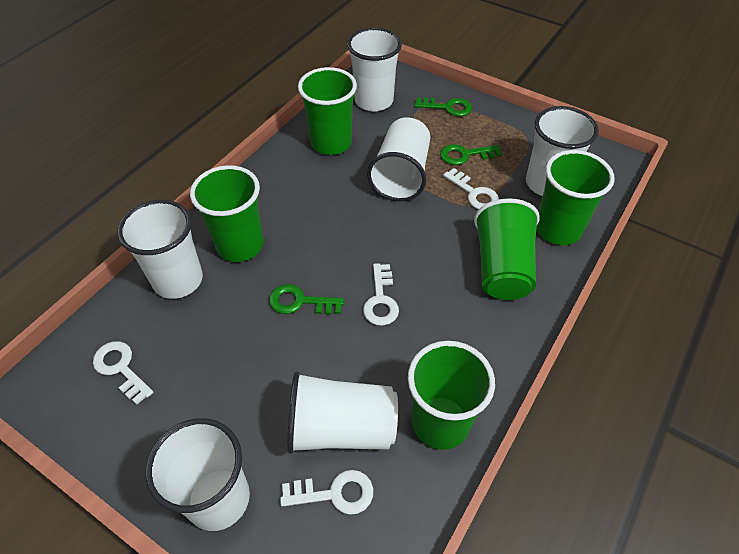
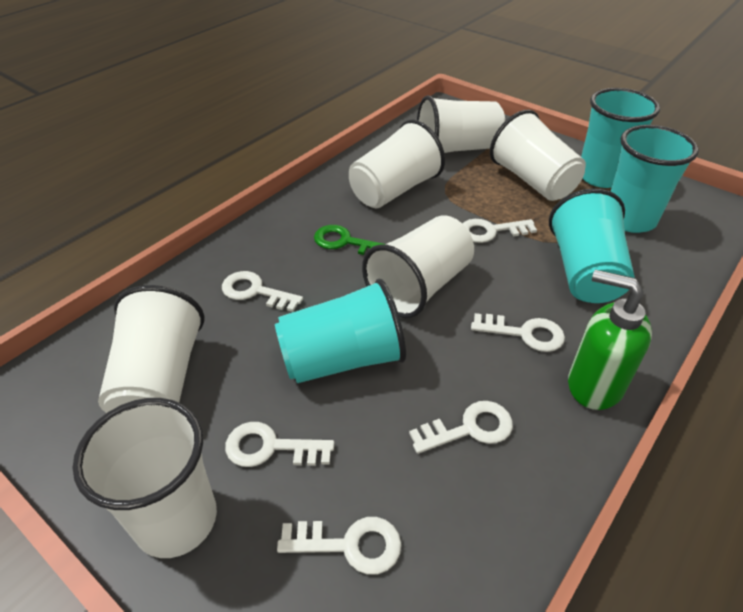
green cup: 5 -> 0
green key: 3 -> 1
green soap dispenser: 0 -> 1
turquoise cup: 0 -> 4
white key: 4 -> 6

